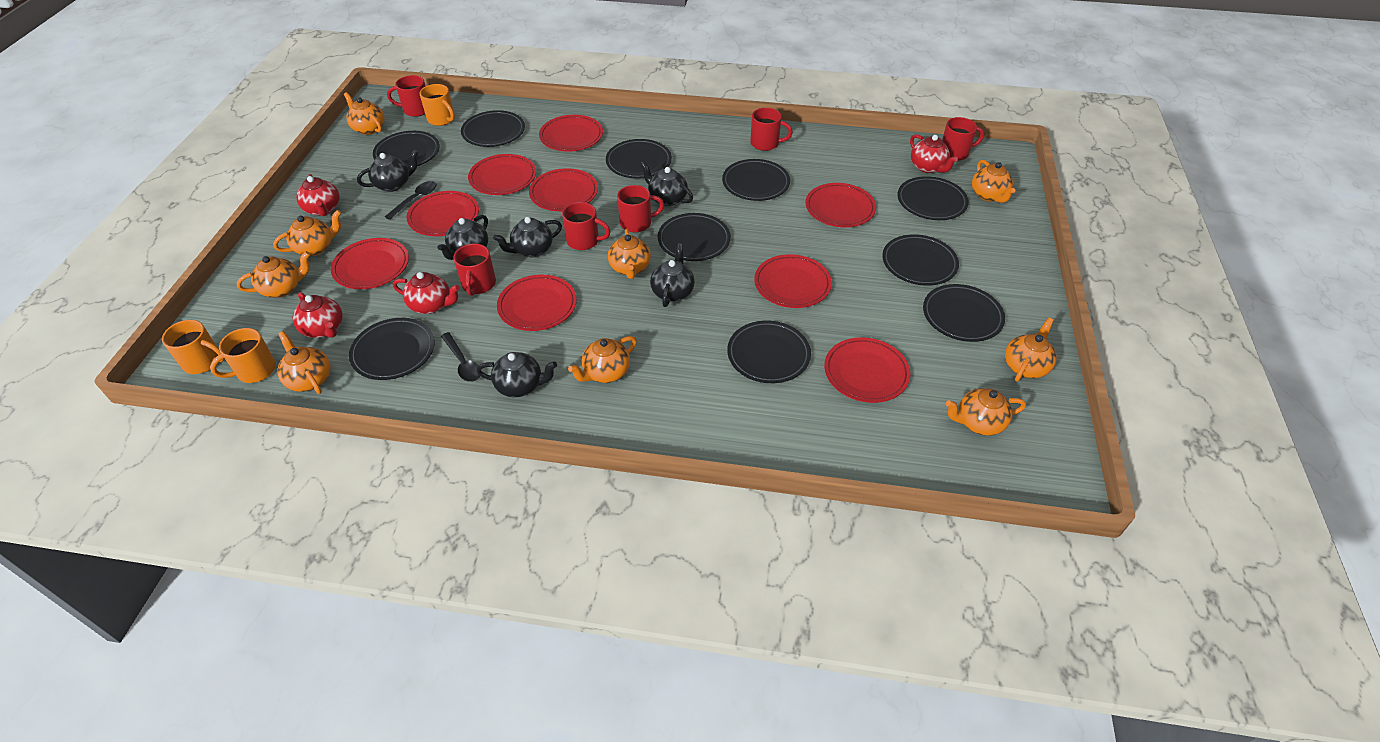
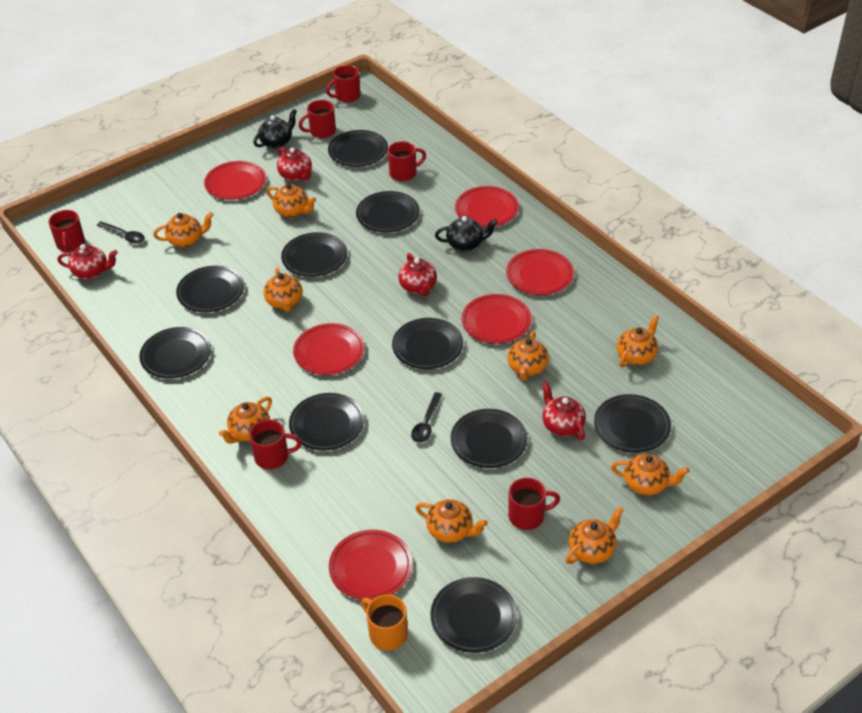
black teapot: 6 -> 2
orange mug: 3 -> 1
red plate: 9 -> 6

